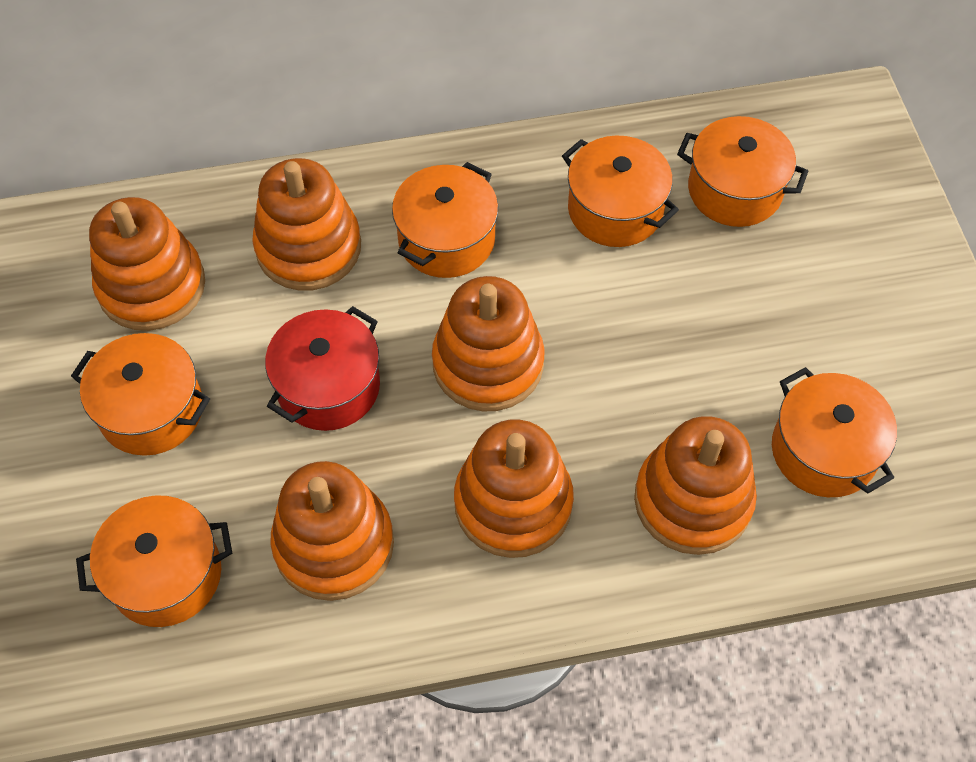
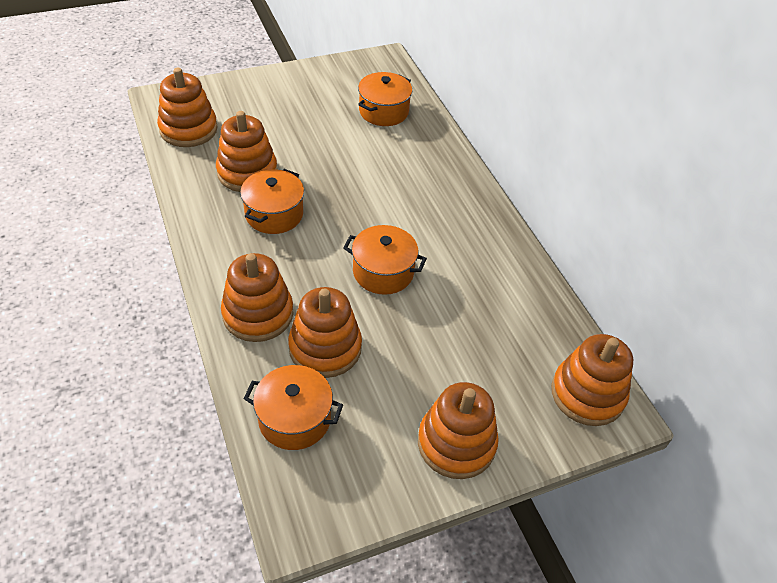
orange pot: 6 -> 4
red pot: 1 -> 0

